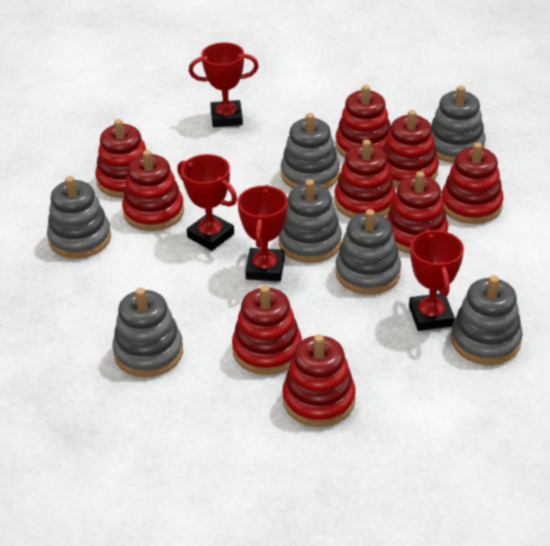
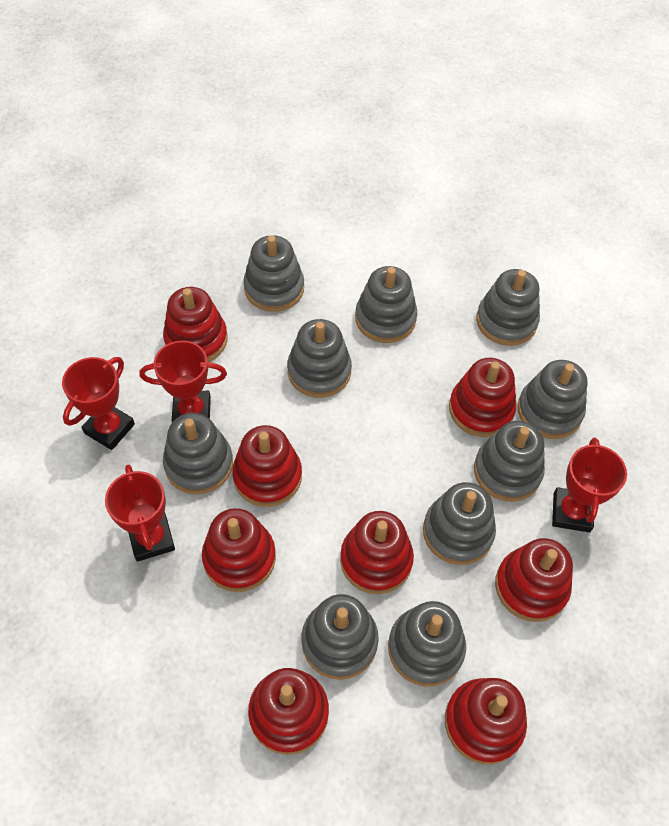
grey stacking toy: 7 -> 10
red stacking toy: 9 -> 8

